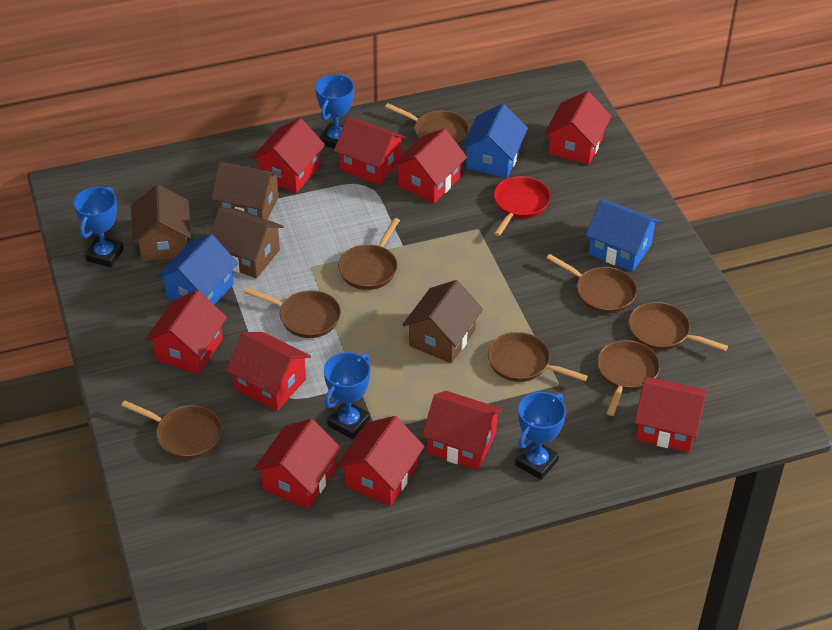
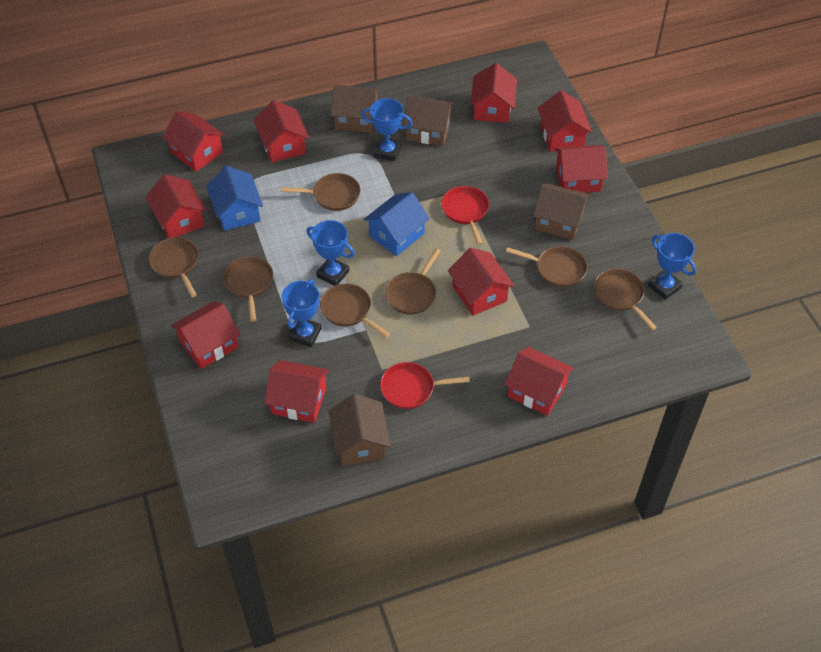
blue house: 3 -> 2
brown pan: 8 -> 7
red pan: 1 -> 2

